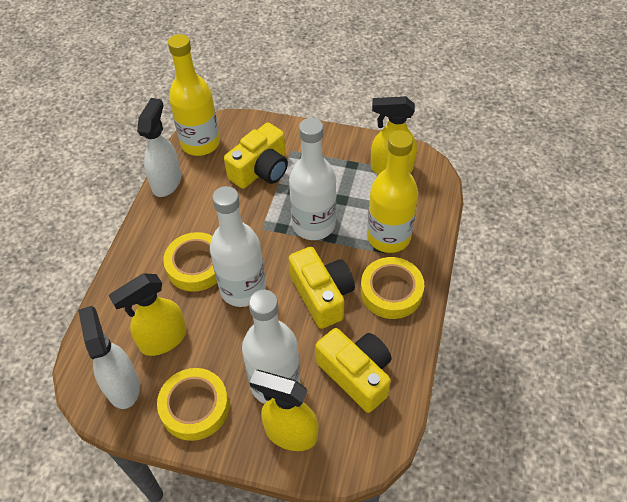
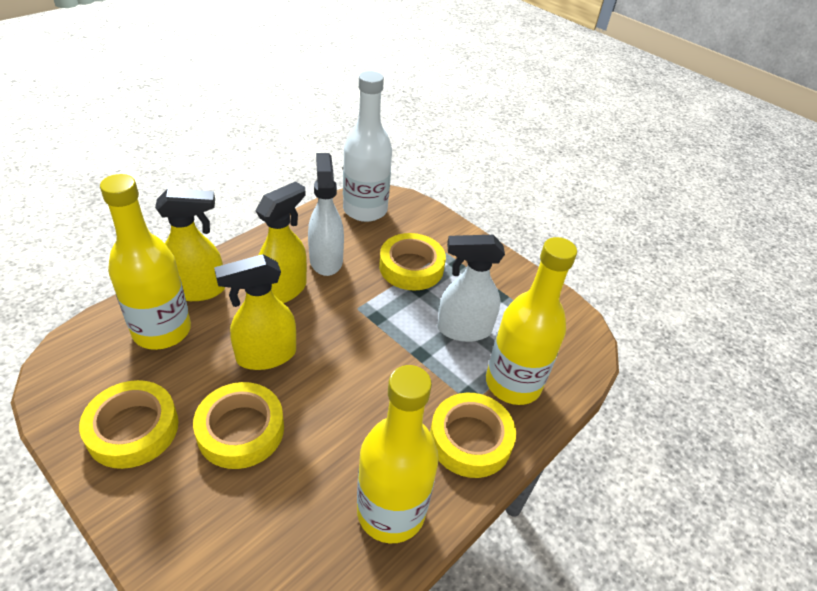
white bottle: 3 -> 1
yellow bottle: 2 -> 3
yellow camera: 3 -> 0
yellow tape: 3 -> 4

